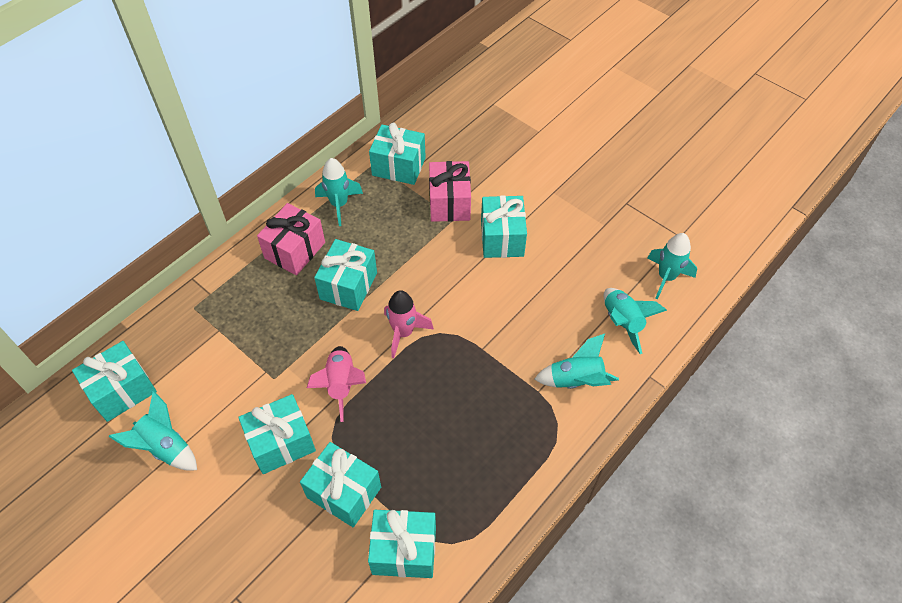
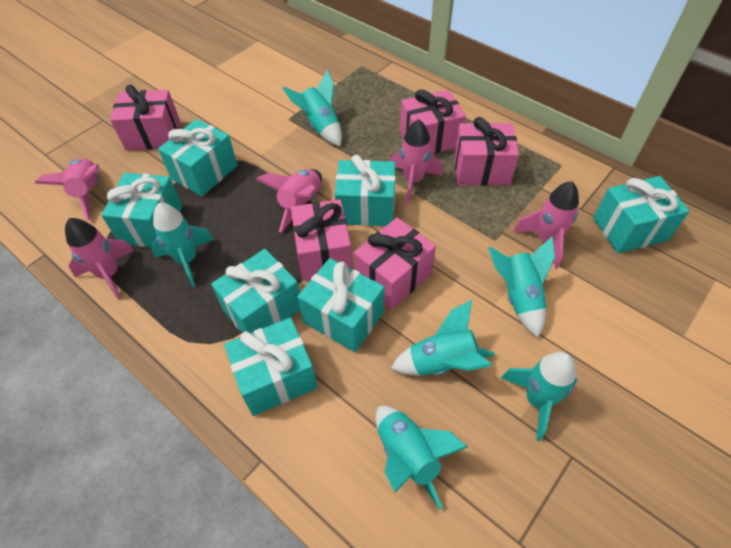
pink gift: 2 -> 5
pink rocket: 2 -> 5
turquoise rocket: 5 -> 6

